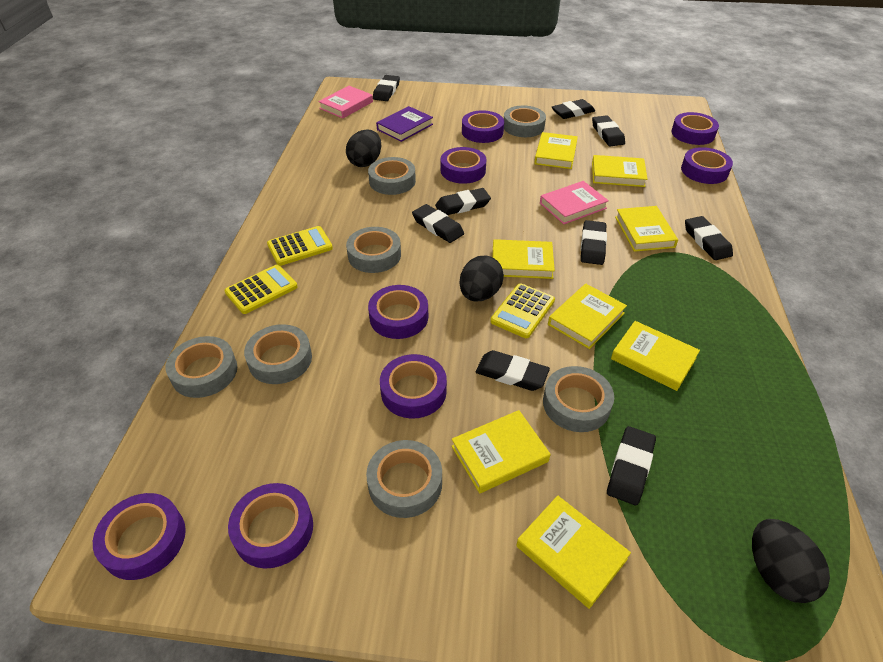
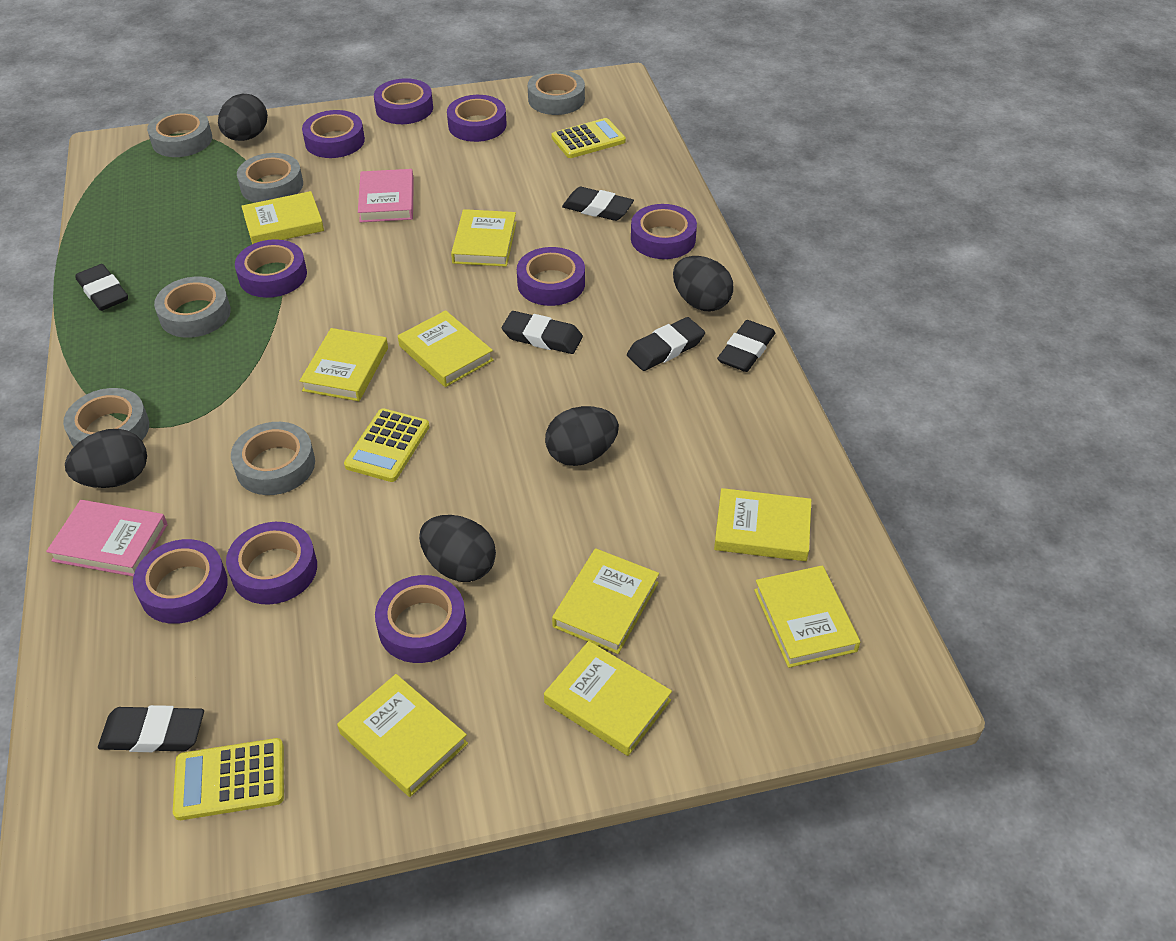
black egg: 3 -> 5
black eraser: 9 -> 6
grey tape: 7 -> 6
purple book: 1 -> 0
purple tape: 8 -> 9
yellow book: 8 -> 9

